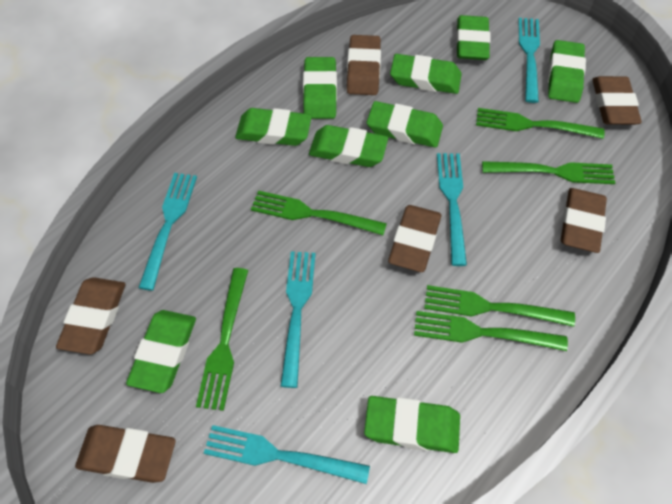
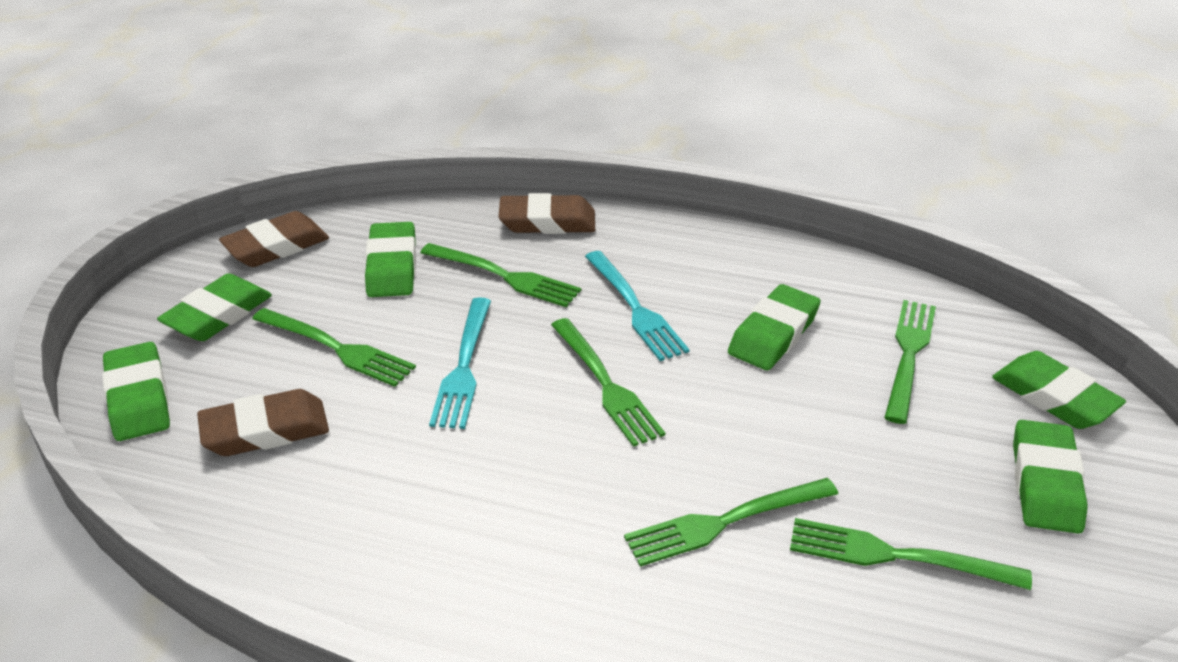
brown eraser: 6 -> 3
green eraser: 9 -> 6
turquoise fork: 5 -> 2

